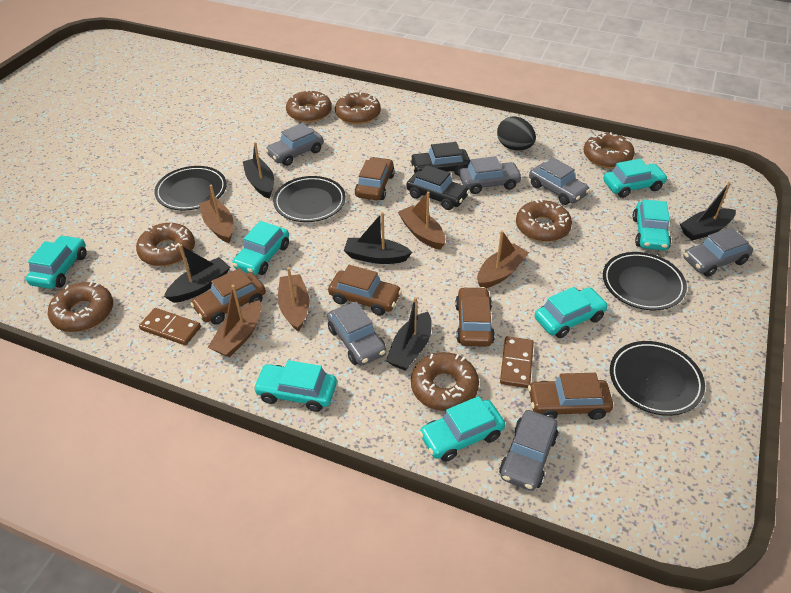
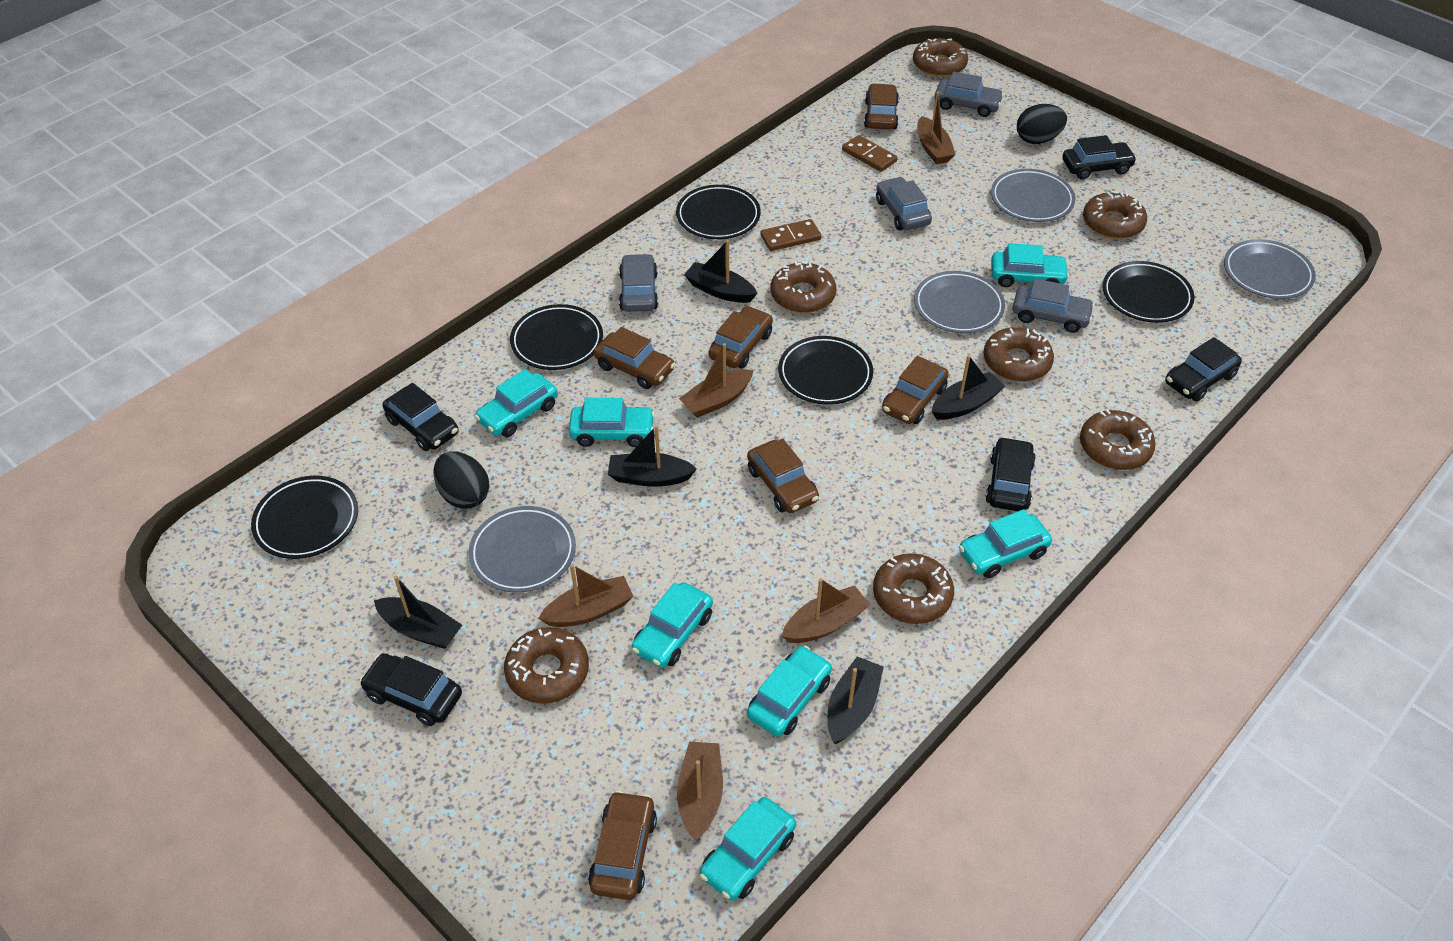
black car: 2 -> 5
black egg: 1 -> 2
black plate: 4 -> 5
brown car: 5 -> 6
grey car: 6 -> 4
grey plate: 0 -> 4

